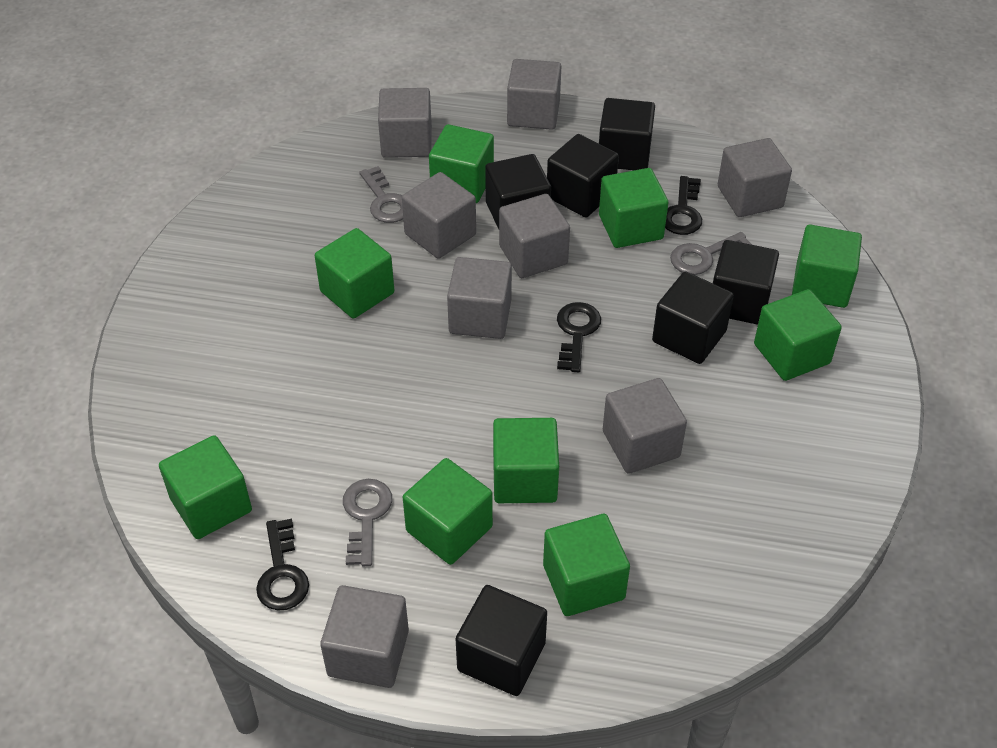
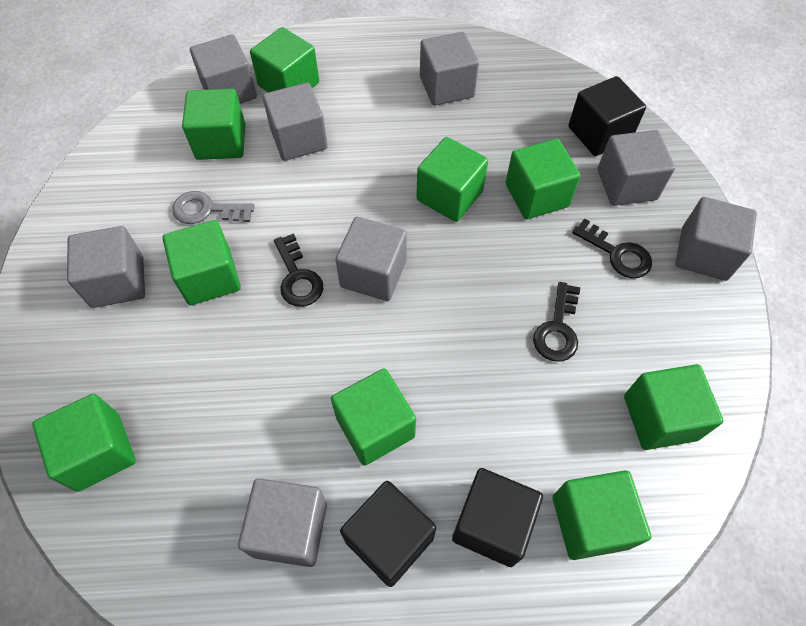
black cube: 6 -> 3
grey key: 3 -> 1

